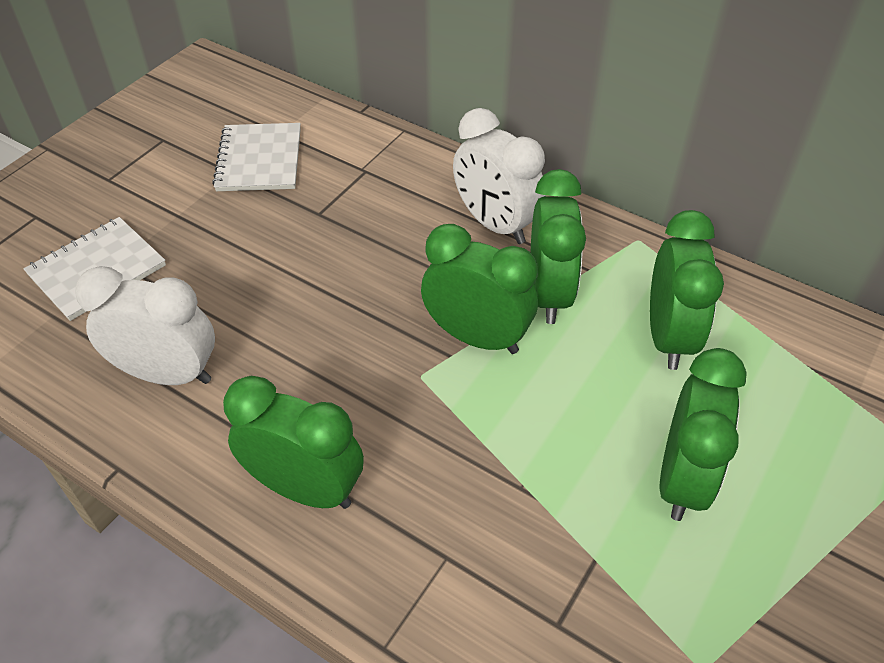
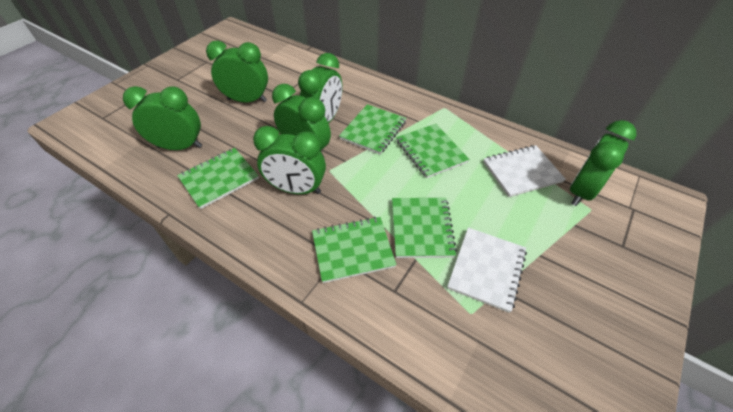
green clock: 5 -> 6
green notebook: 0 -> 5
white clock: 2 -> 0

